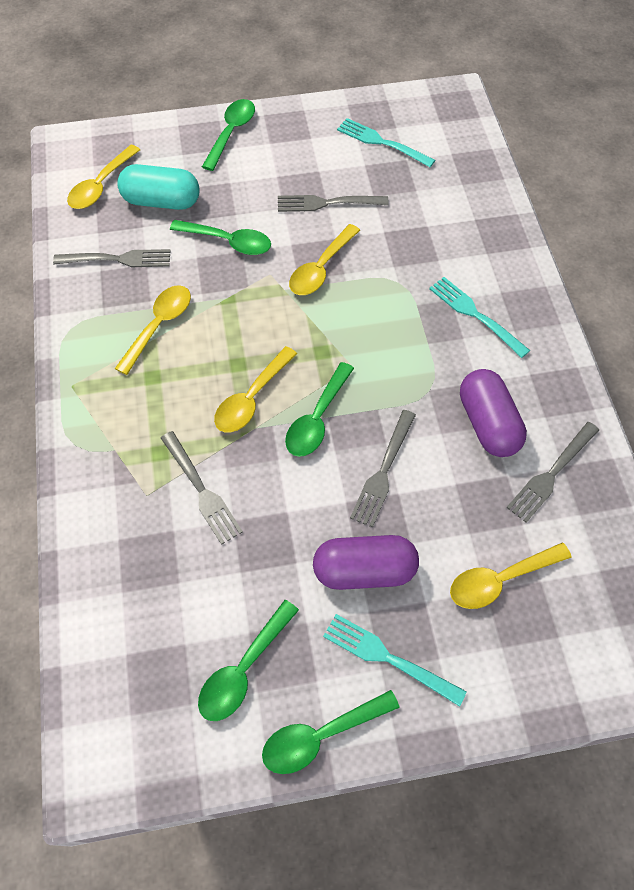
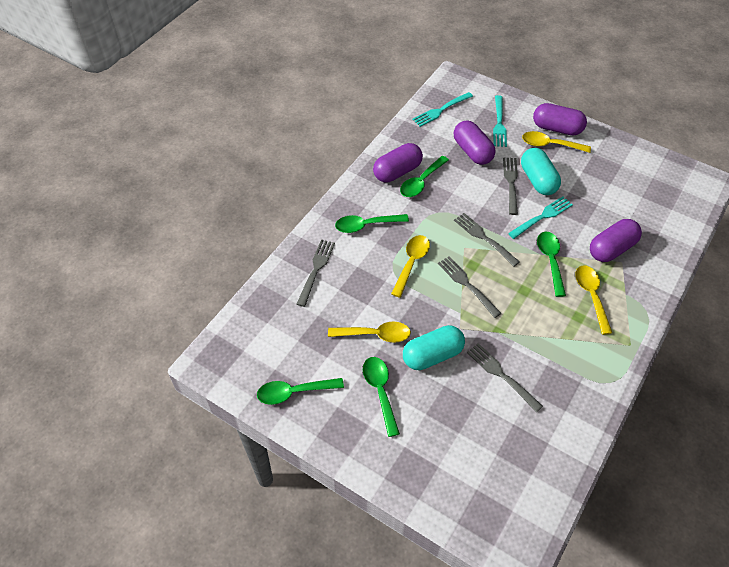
purple capsule: 2 -> 4
turquoise capsule: 1 -> 2
yellow spoon: 5 -> 4

